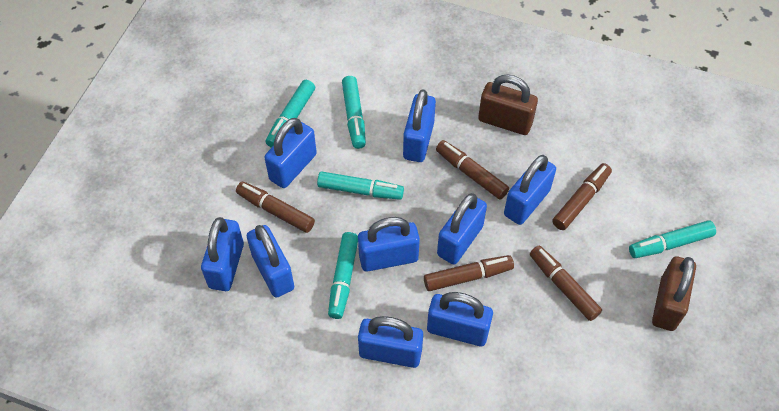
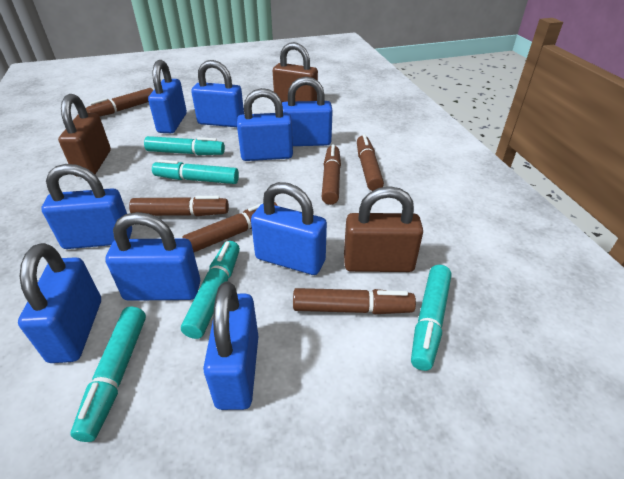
brown marker: 5 -> 6
brown padlock: 2 -> 3

